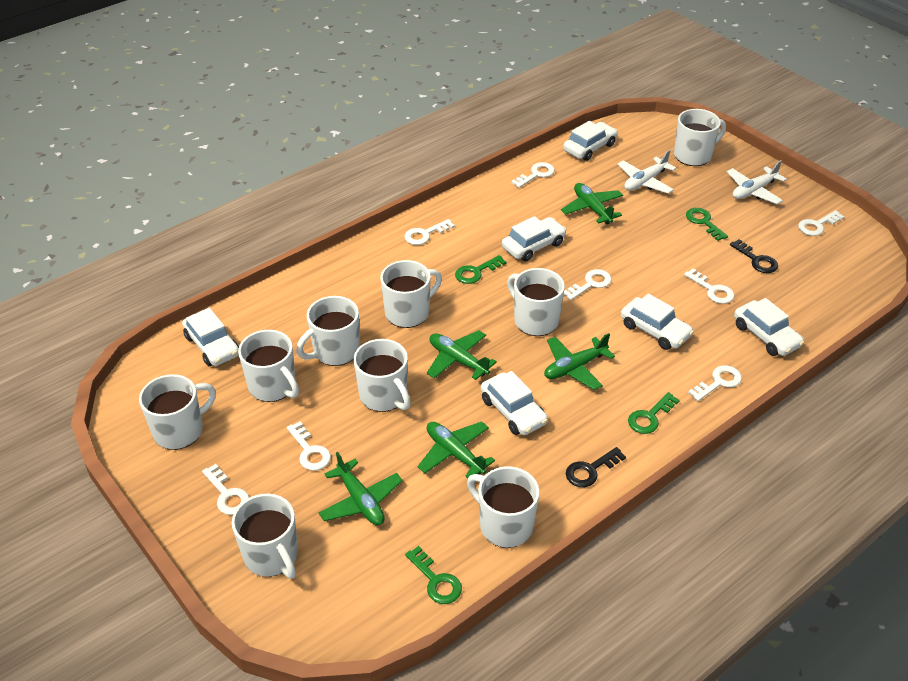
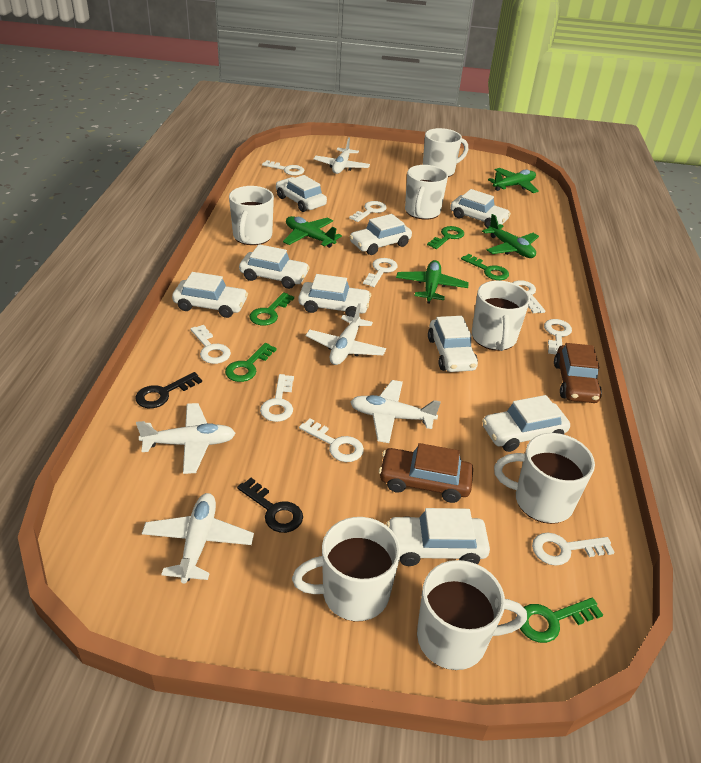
brown car: 0 -> 2
green key: 4 -> 5
green plane: 5 -> 4
white car: 6 -> 9
white key: 8 -> 9
white mug: 9 -> 7
white plane: 2 -> 5

